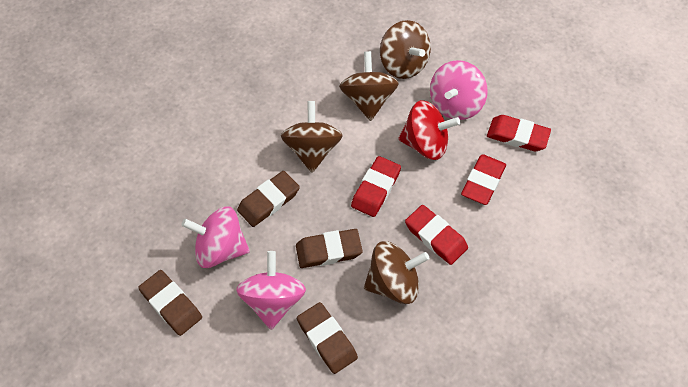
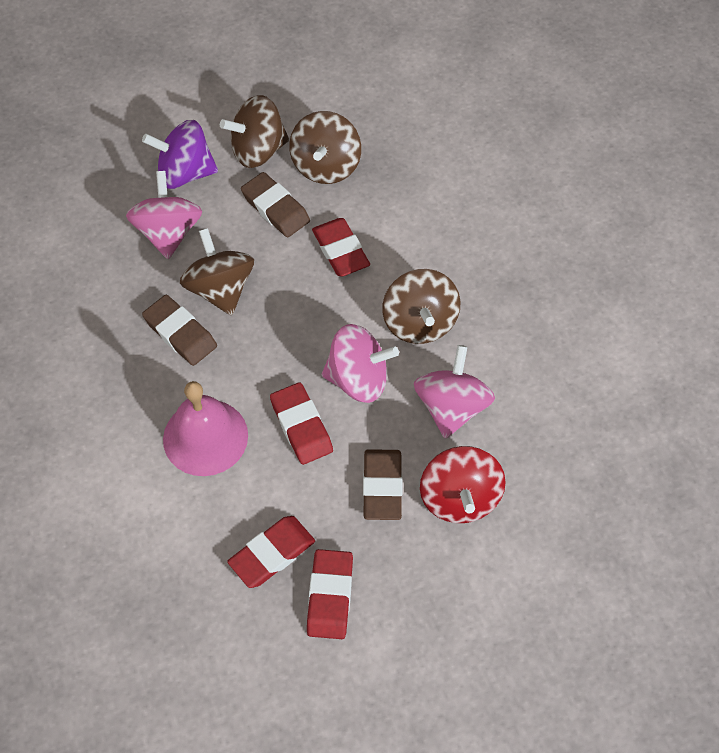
brown eraser: 4 -> 3
pink bell: 0 -> 1
purple spinning top: 0 -> 1

